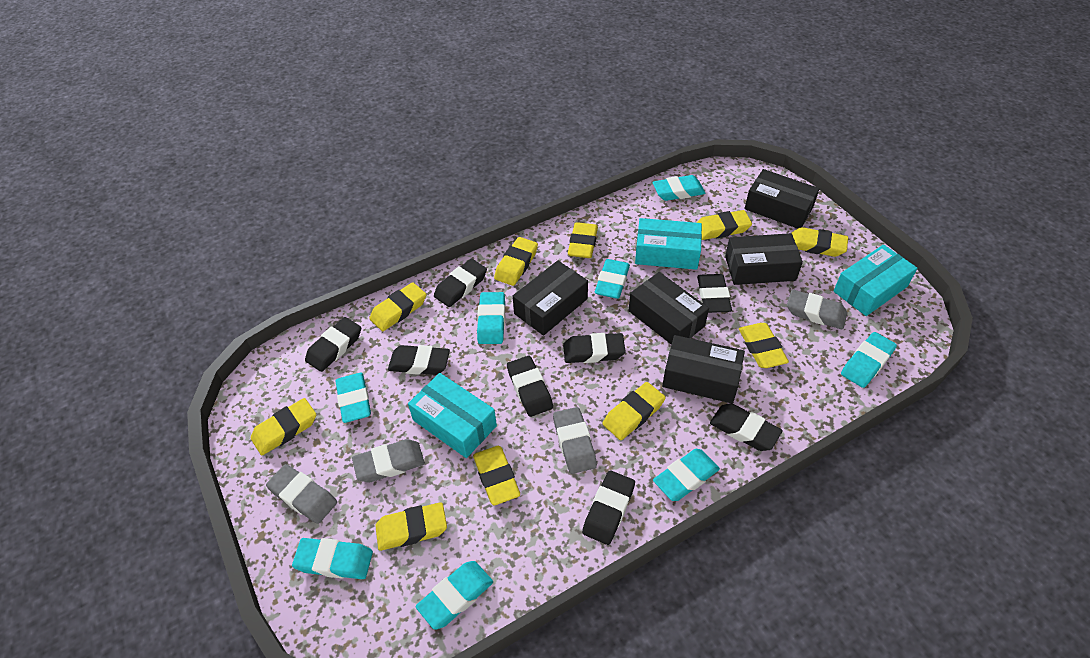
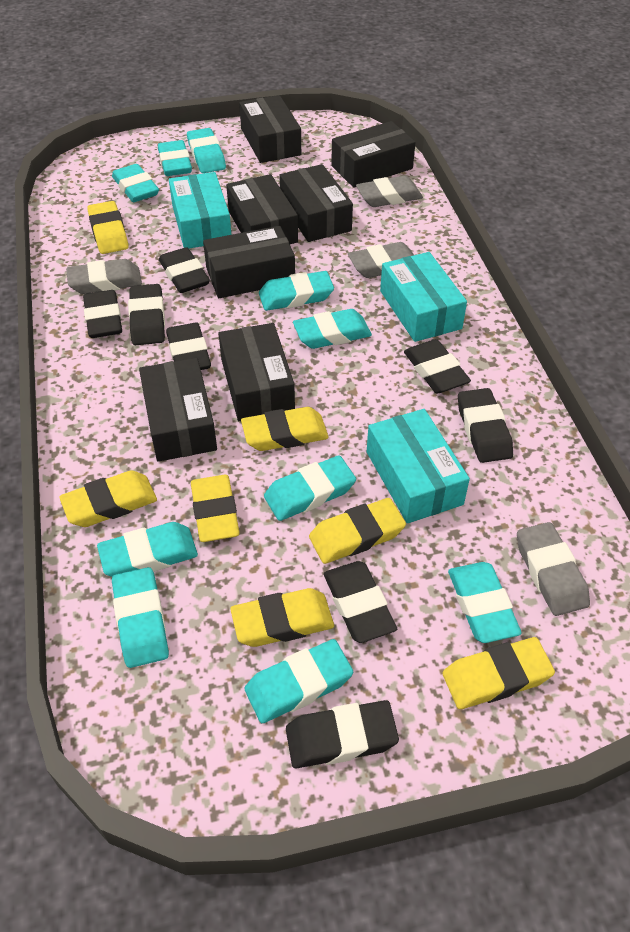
black box: 5 -> 7
turquoise eraser: 8 -> 10
yellow eraser: 10 -> 7

